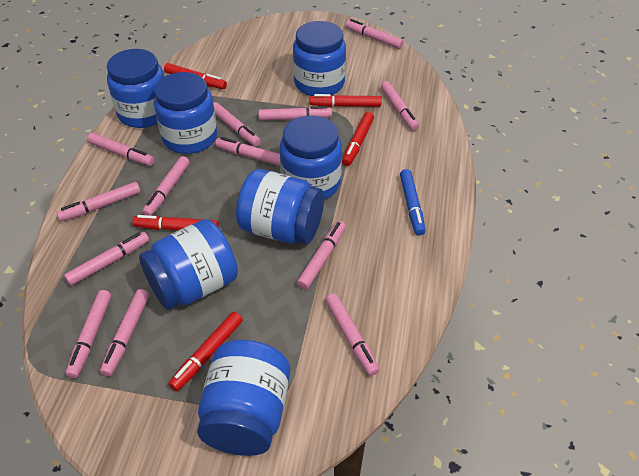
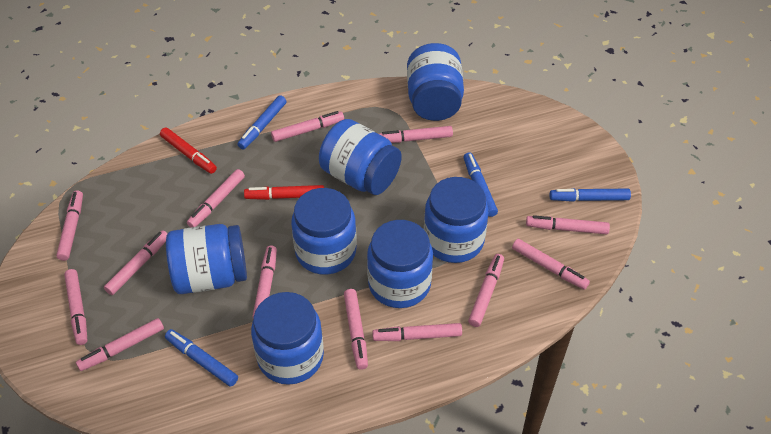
blue marker: 1 -> 4
red marker: 5 -> 2

